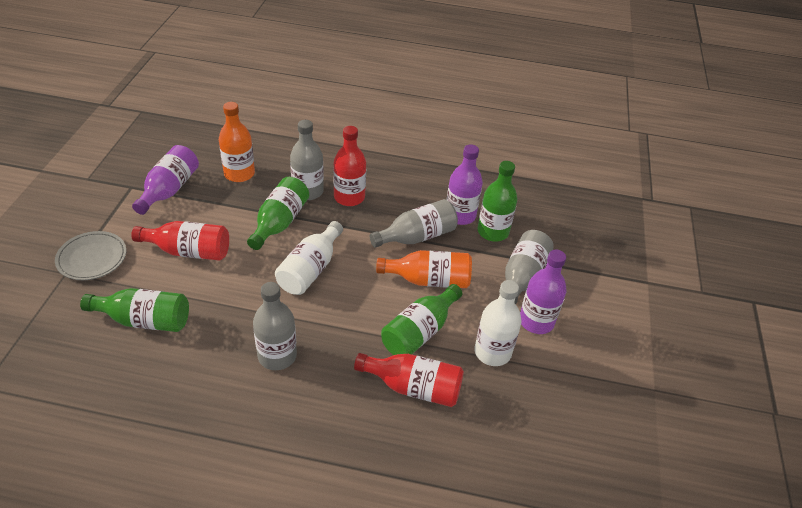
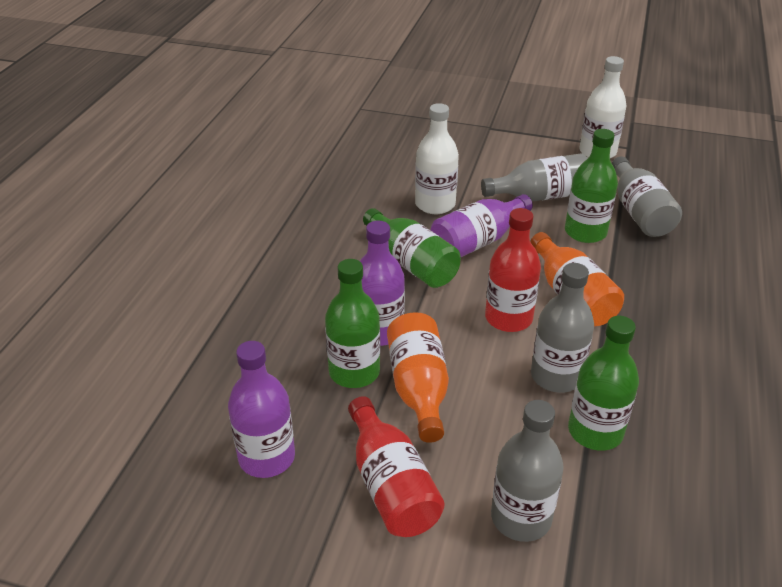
grey plate: 1 -> 0
red bottle: 3 -> 2

